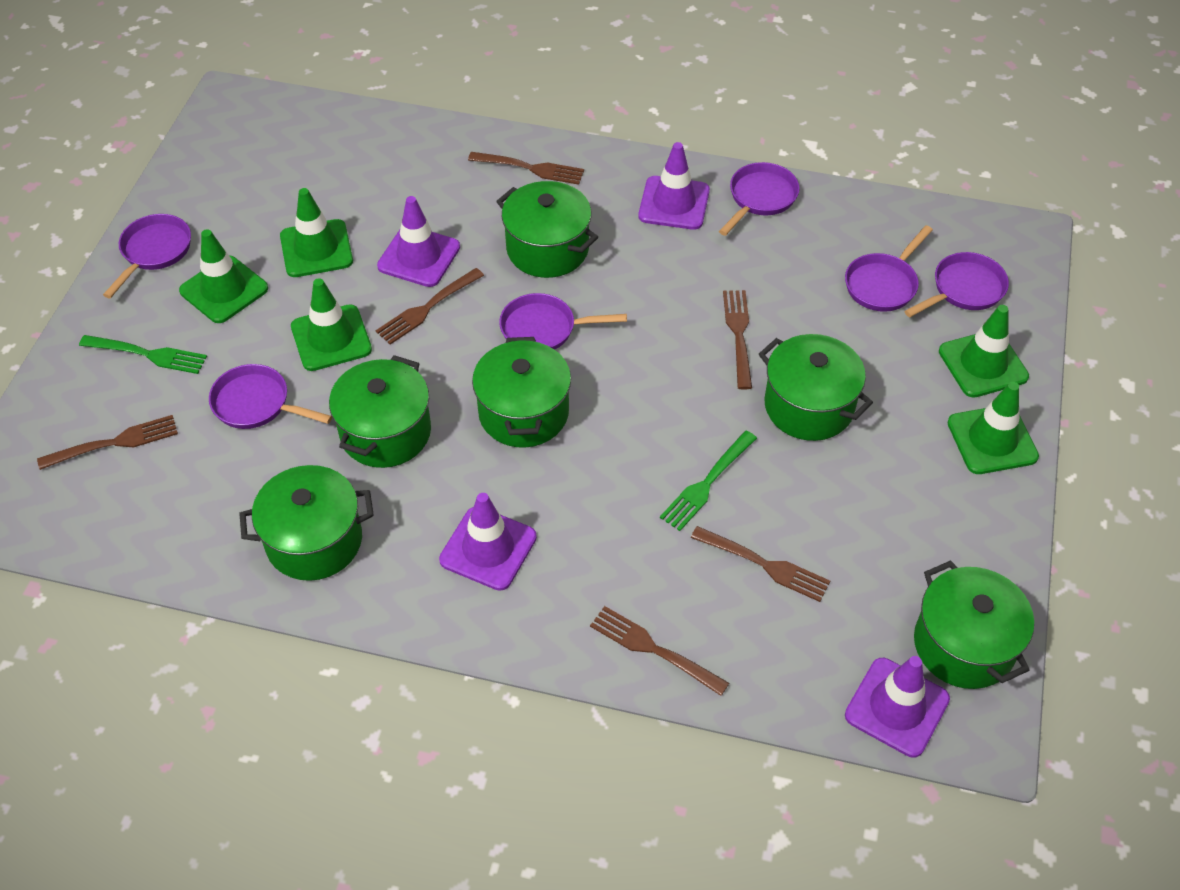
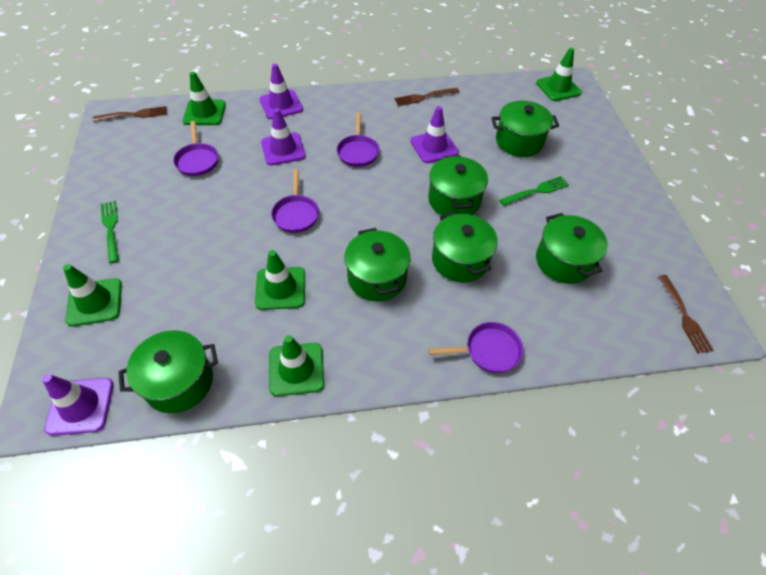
brown fork: 6 -> 3
purple pan: 6 -> 4

